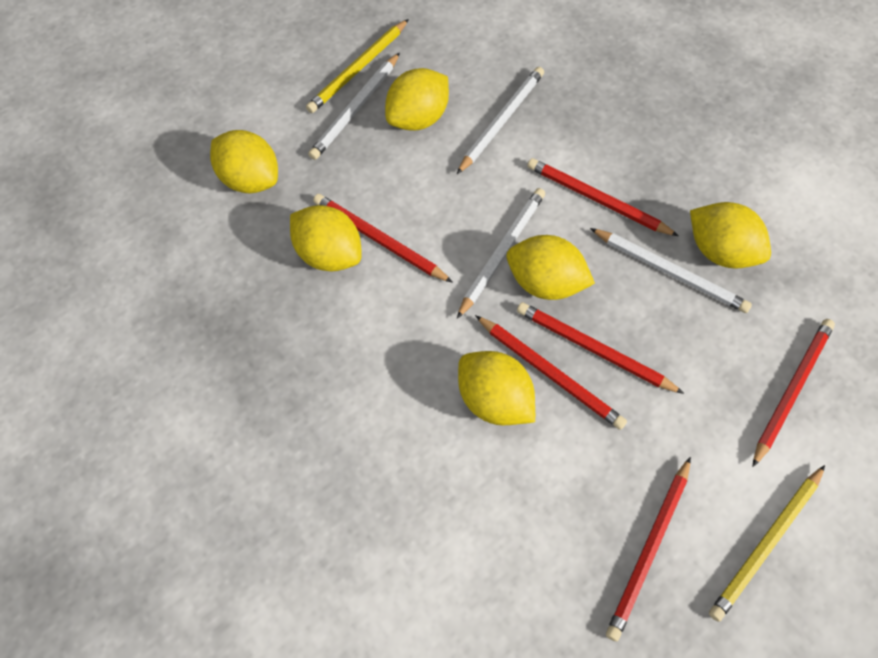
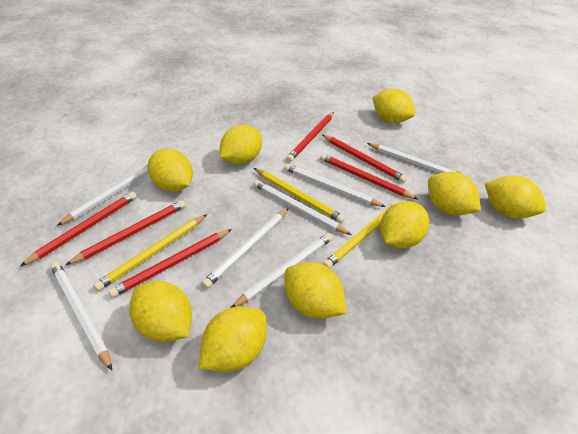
white pencil: 4 -> 7
yellow lemon: 6 -> 9
yellow pencil: 2 -> 3

